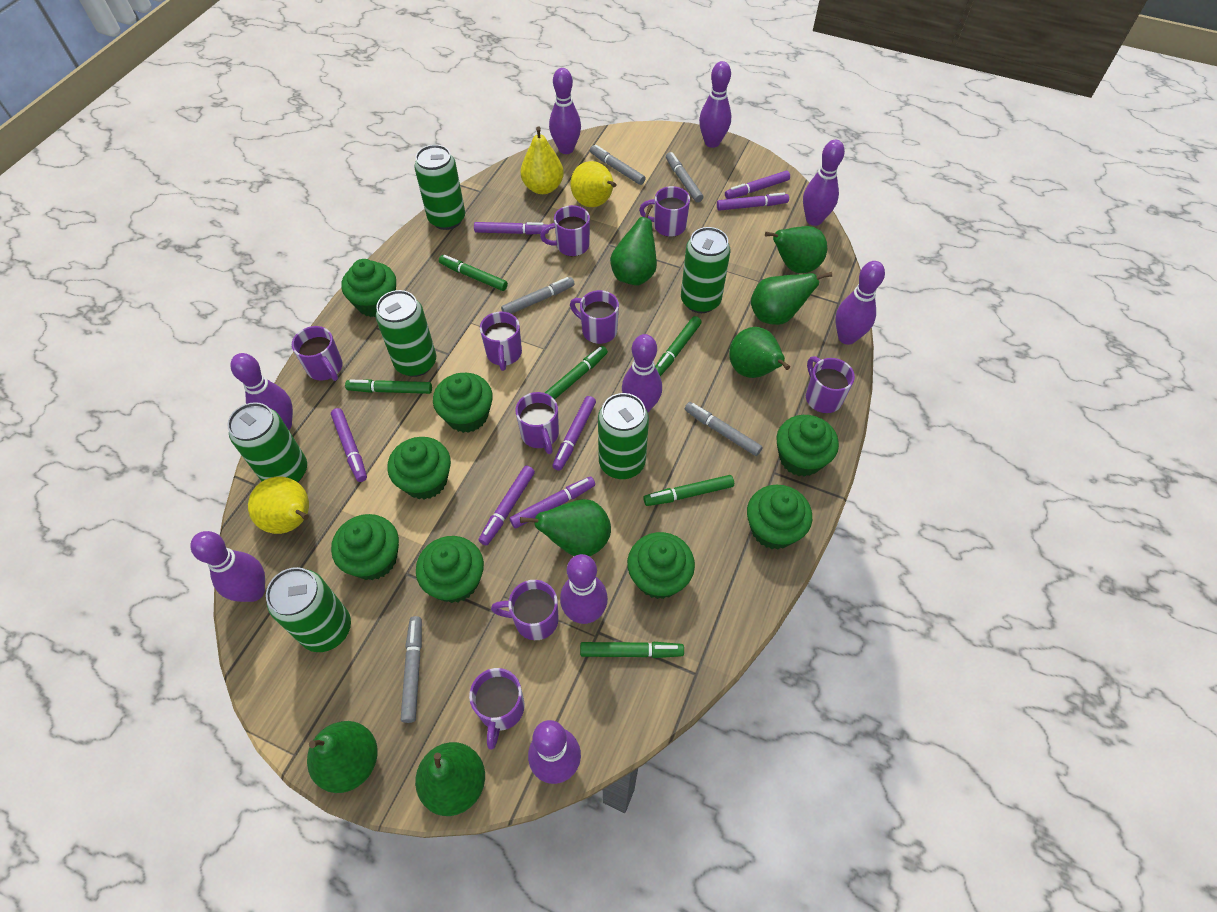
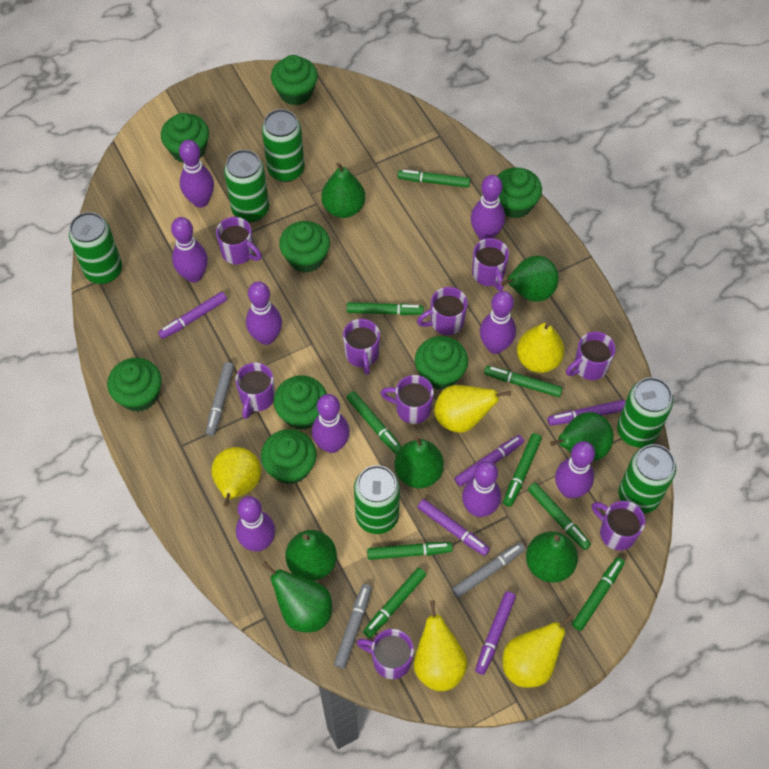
green marker: 6 -> 9
grey marker: 5 -> 3
purple marker: 7 -> 5
yellow pear: 3 -> 5

